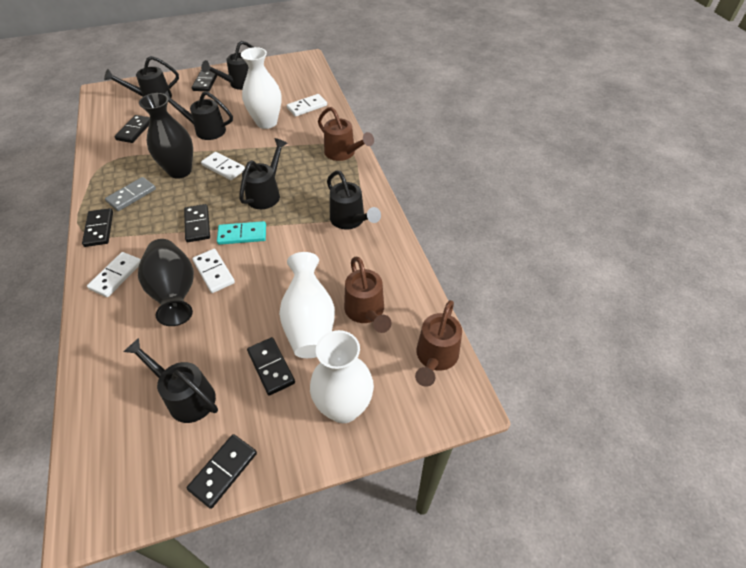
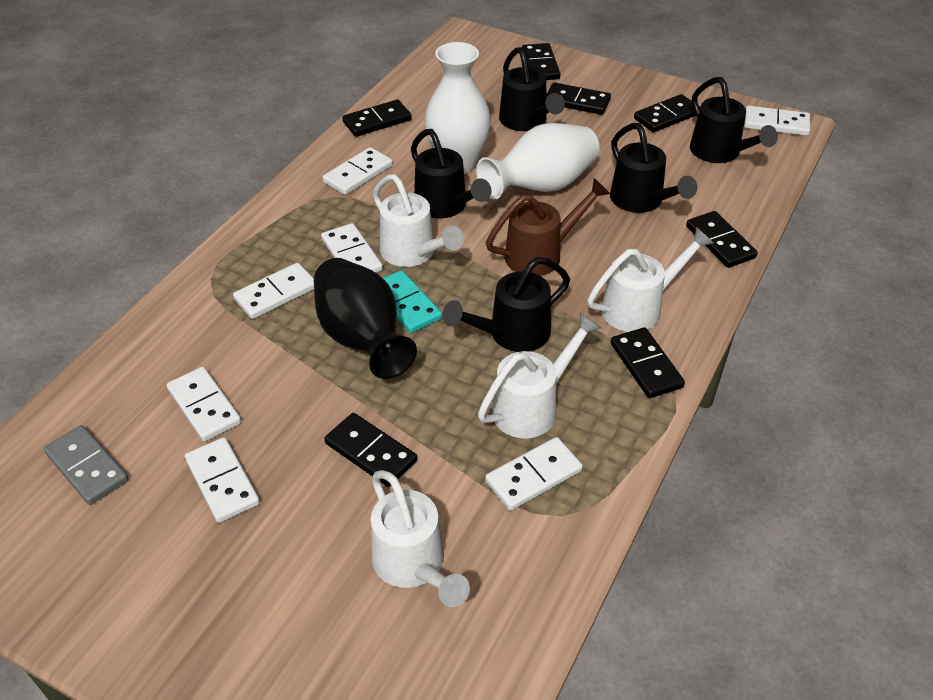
black domino: 6 -> 7
black vase: 2 -> 1
black watering can: 6 -> 5
brown watering can: 3 -> 1
white domino: 4 -> 7
white vase: 3 -> 2
white watering can: 0 -> 4

